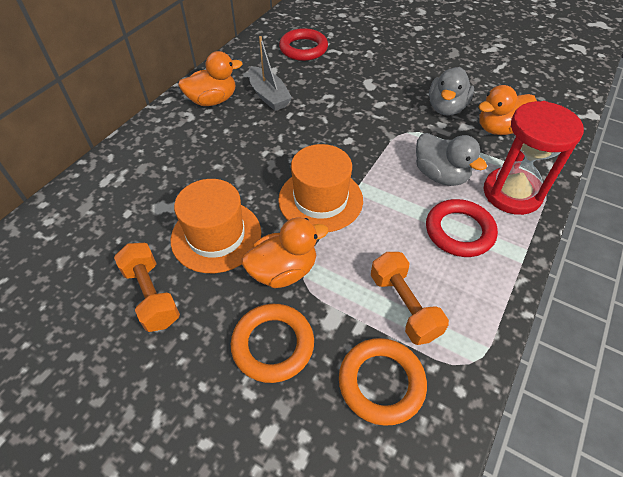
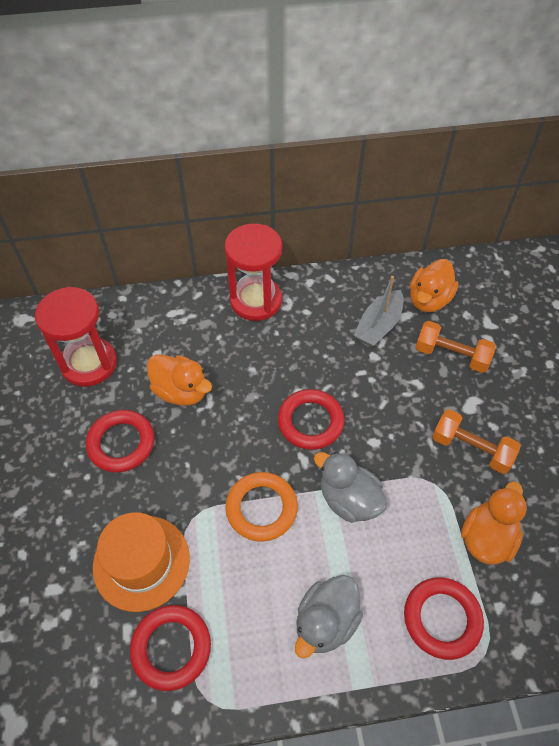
orange hat: 2 -> 1
orange ring: 2 -> 1
red hourglass: 1 -> 2
red ring: 2 -> 4

